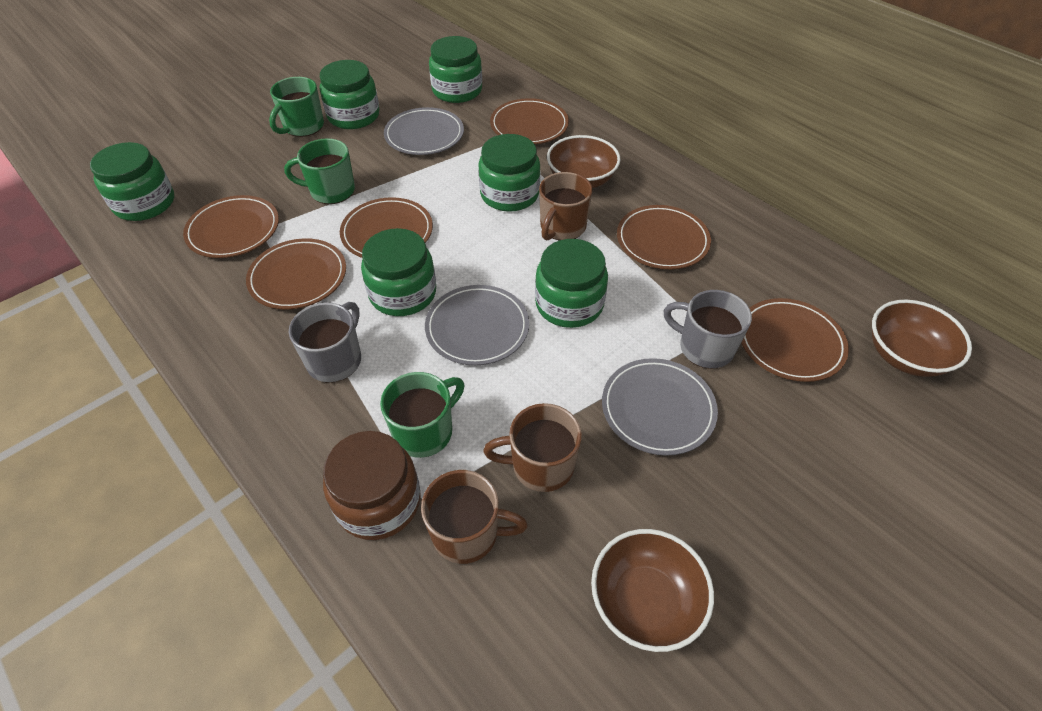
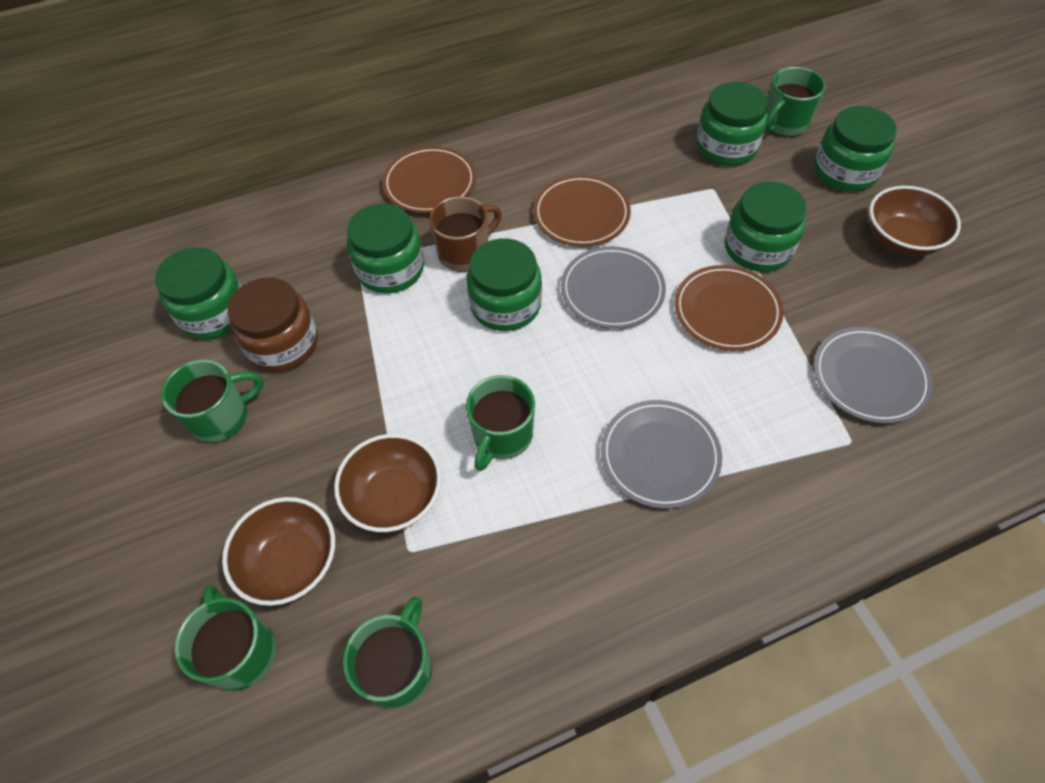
brown mug: 3 -> 1
brown plate: 6 -> 3
green mug: 3 -> 5
grey mug: 2 -> 0

